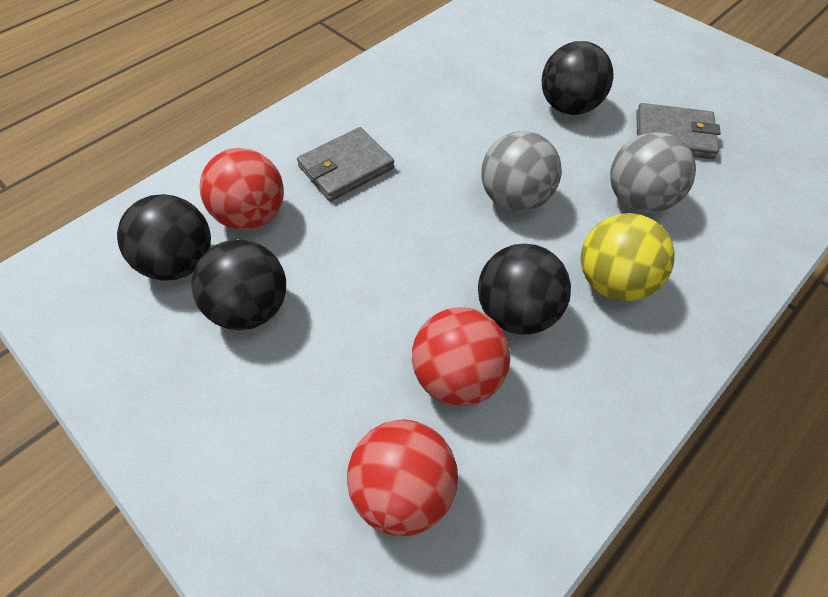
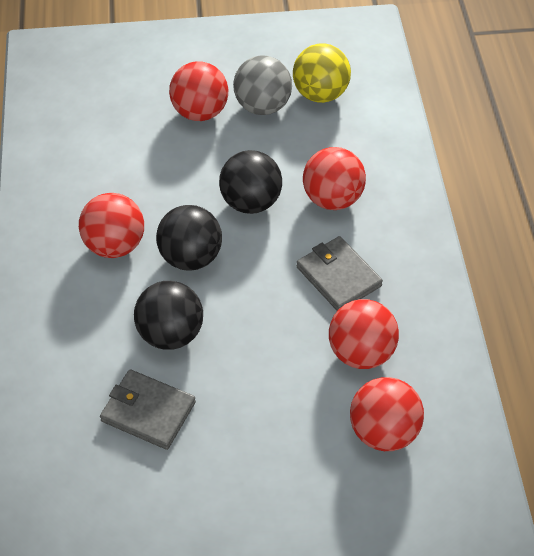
black ball: 4 -> 3
grey ball: 2 -> 1
red ball: 3 -> 5

